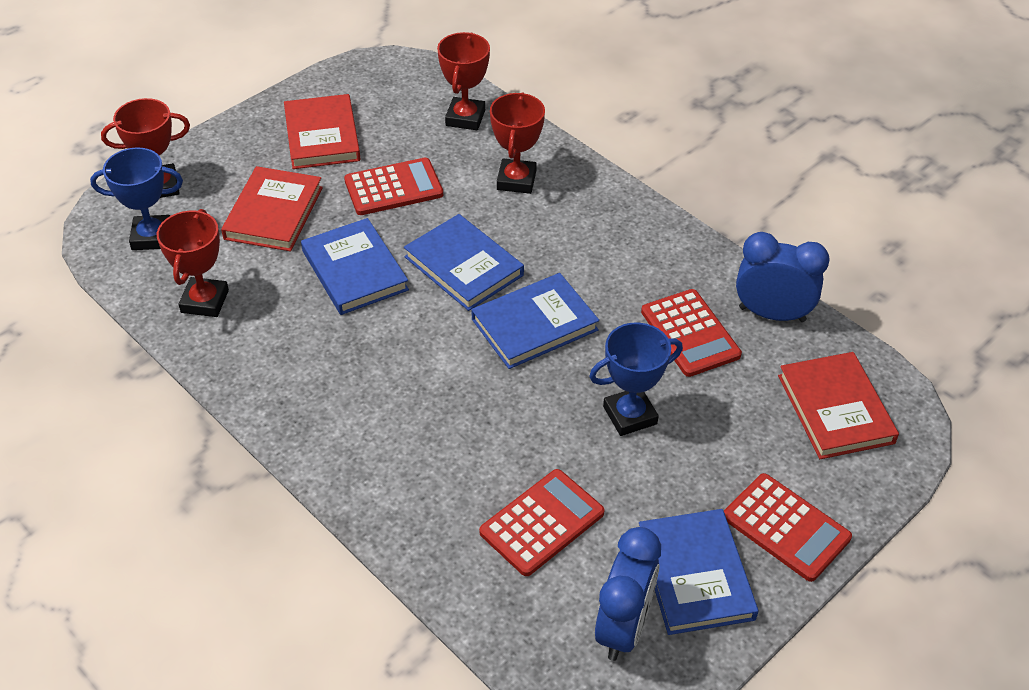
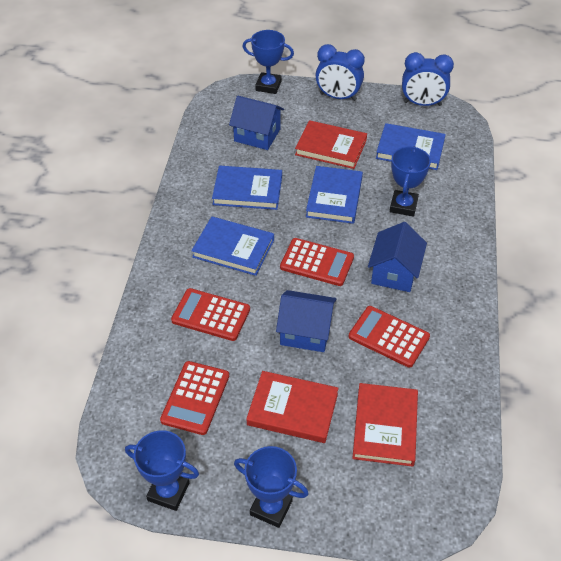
blue house: 0 -> 3
blue trophy: 2 -> 4
red trophy: 4 -> 0

